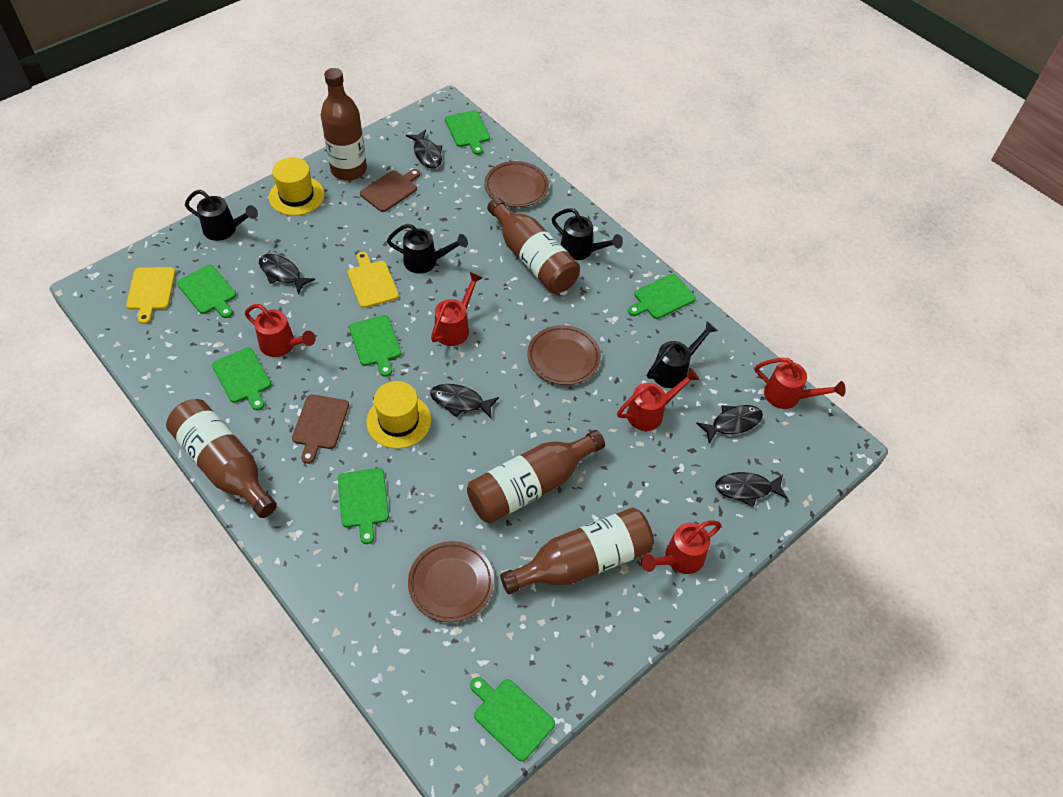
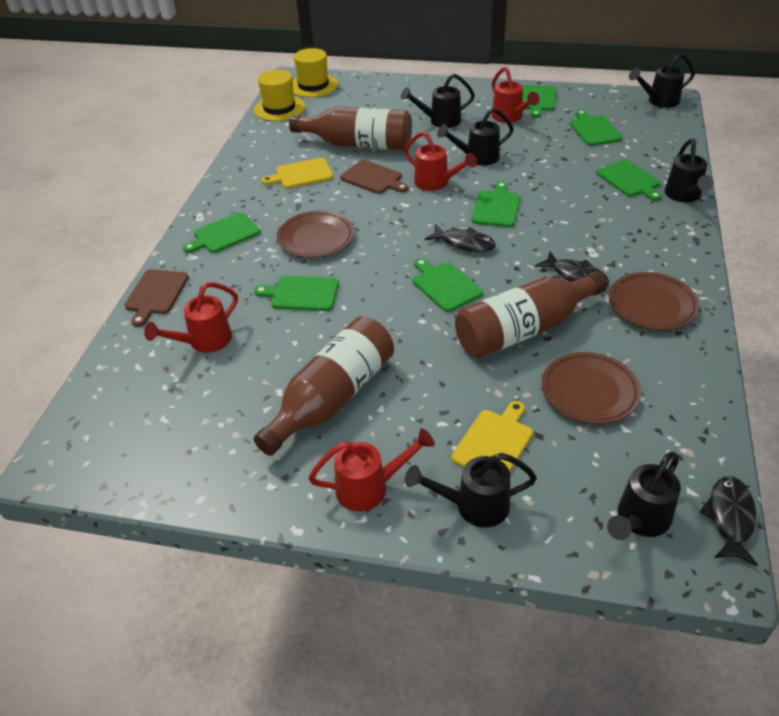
black fish: 5 -> 3
black watering can: 4 -> 6
brown bottle: 5 -> 3
red watering can: 5 -> 4

